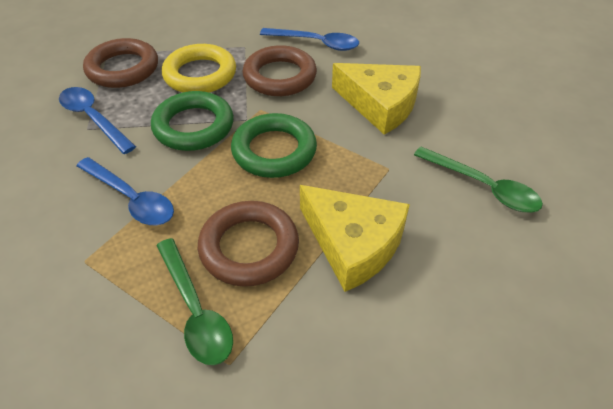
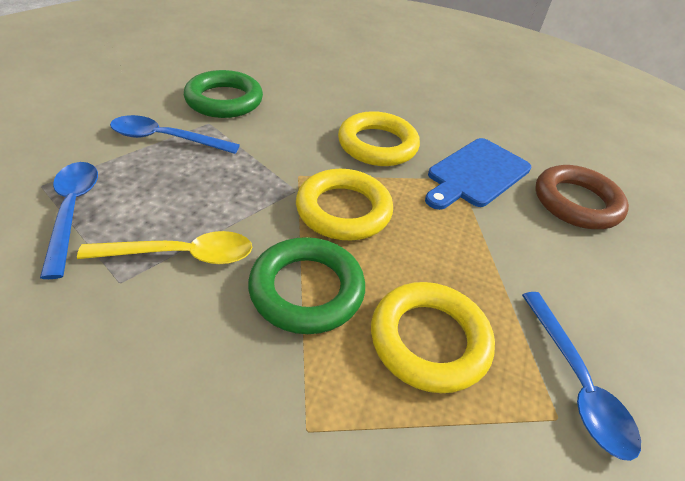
blue cutting board: 0 -> 1
brown ring: 3 -> 1
green spoon: 2 -> 0
yellow cheese: 2 -> 0
yellow ring: 1 -> 3
yellow spoon: 0 -> 1

